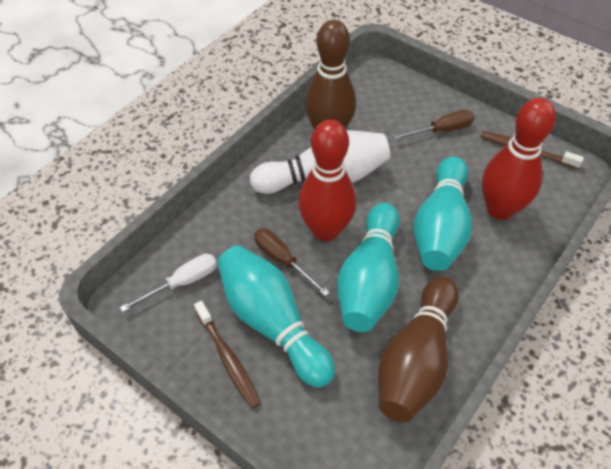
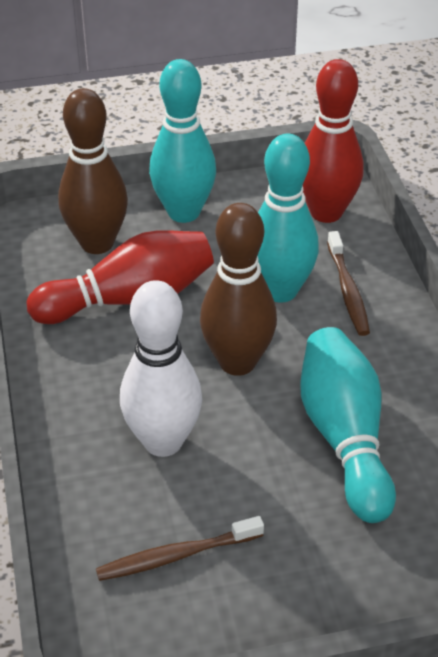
brown screwdriver: 2 -> 0
white screwdriver: 1 -> 0

